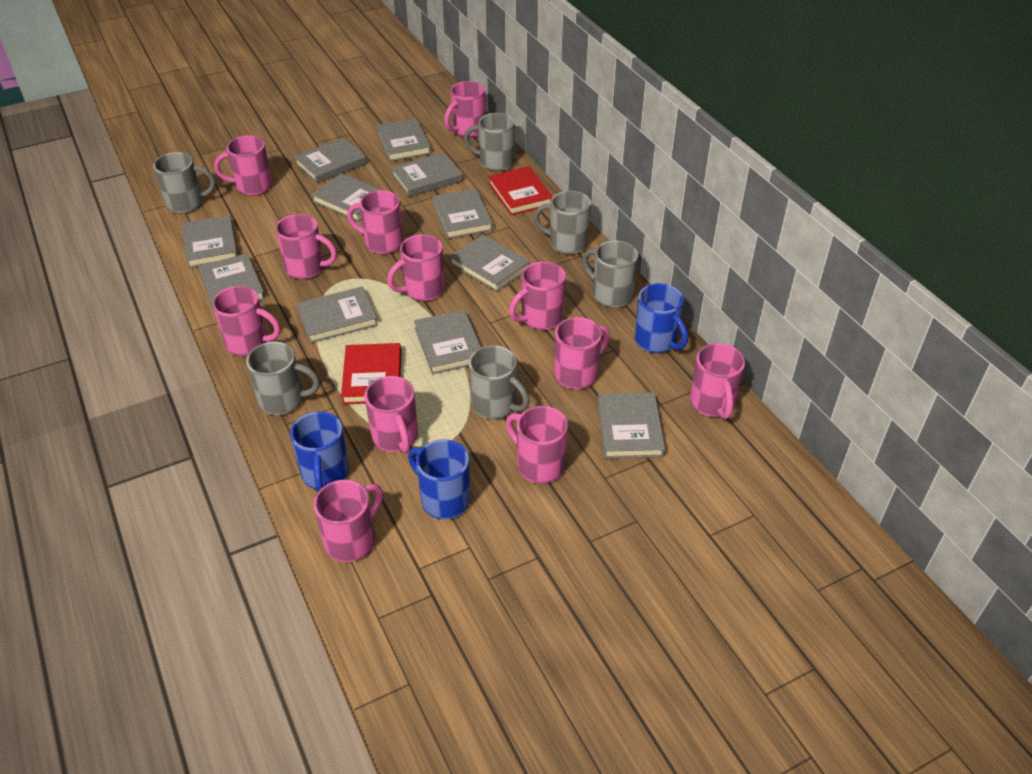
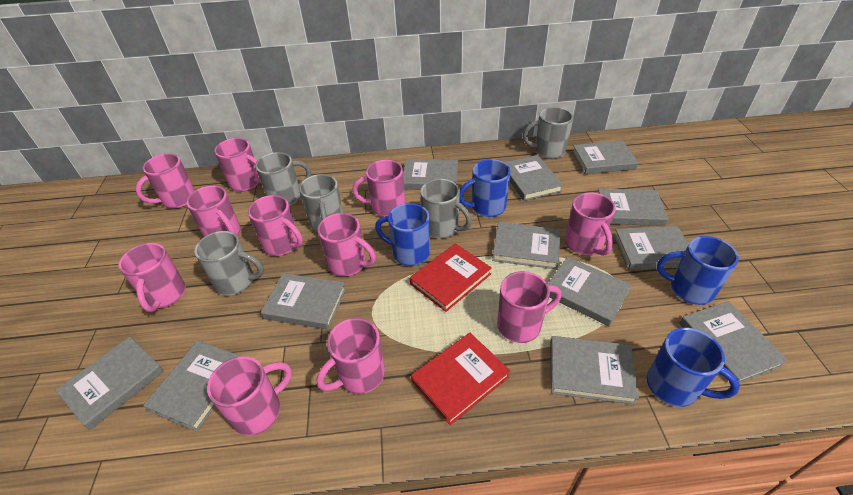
blue mug: 3 -> 4
grey book: 11 -> 12
grey mug: 6 -> 5
pink mug: 12 -> 11

